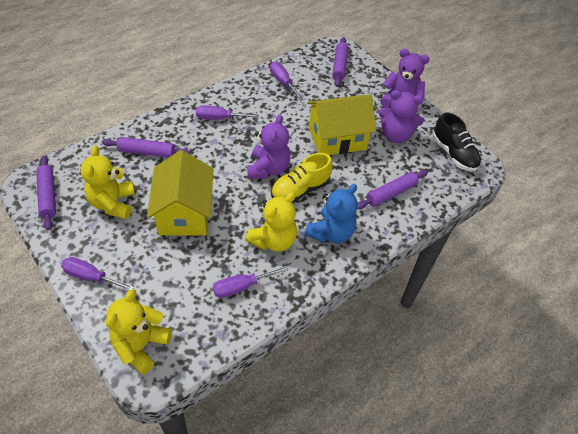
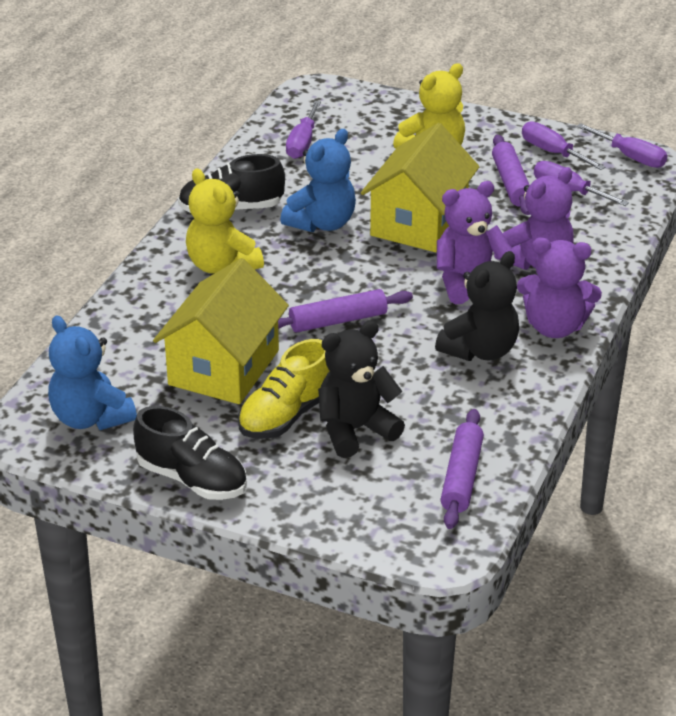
black shoe: 1 -> 2
black teddy bear: 0 -> 2
blue teddy bear: 1 -> 2
purple rolling pin: 4 -> 3
yellow teddy bear: 3 -> 2

